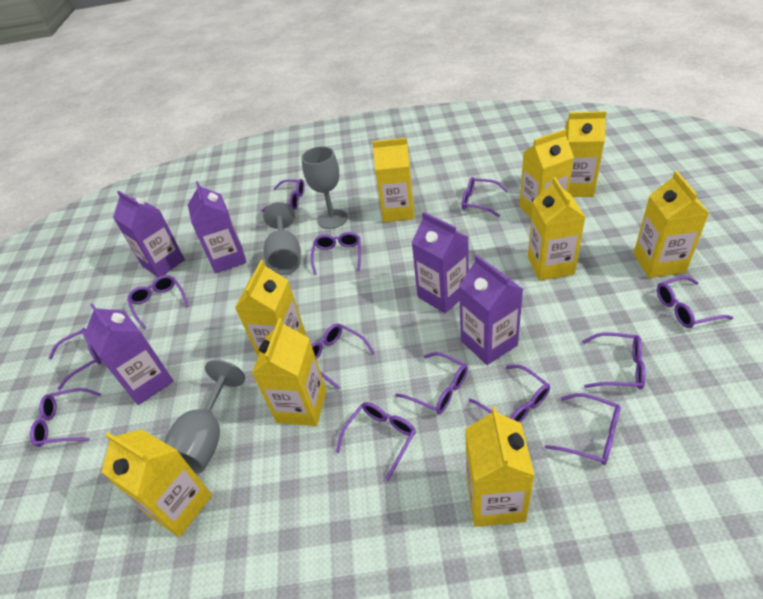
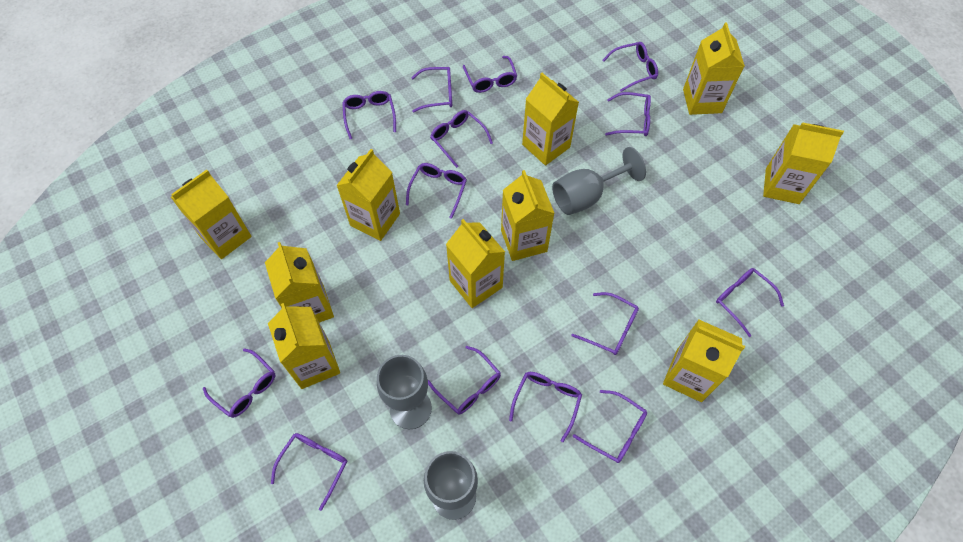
purple carton: 5 -> 0
purple glasses: 13 -> 14
yellow carton: 9 -> 10

